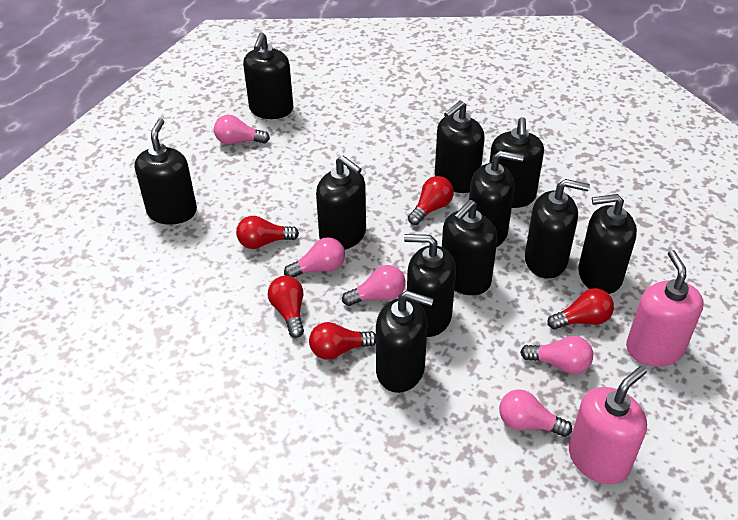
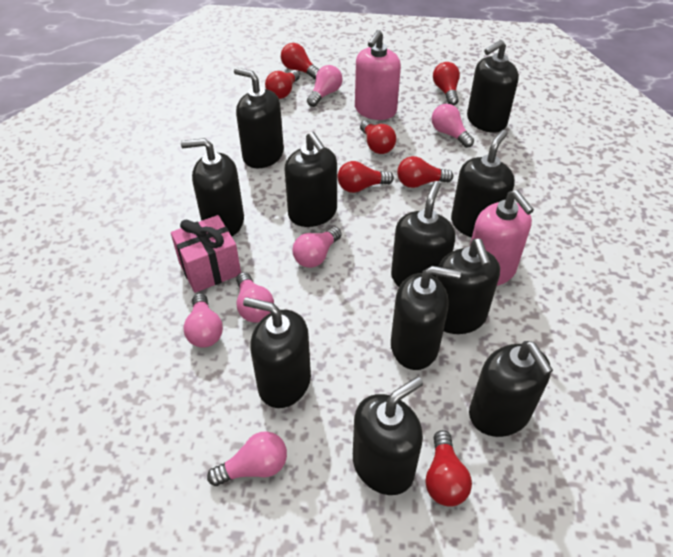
pink gift: 0 -> 1
pink light bulb: 5 -> 6
red light bulb: 5 -> 7

